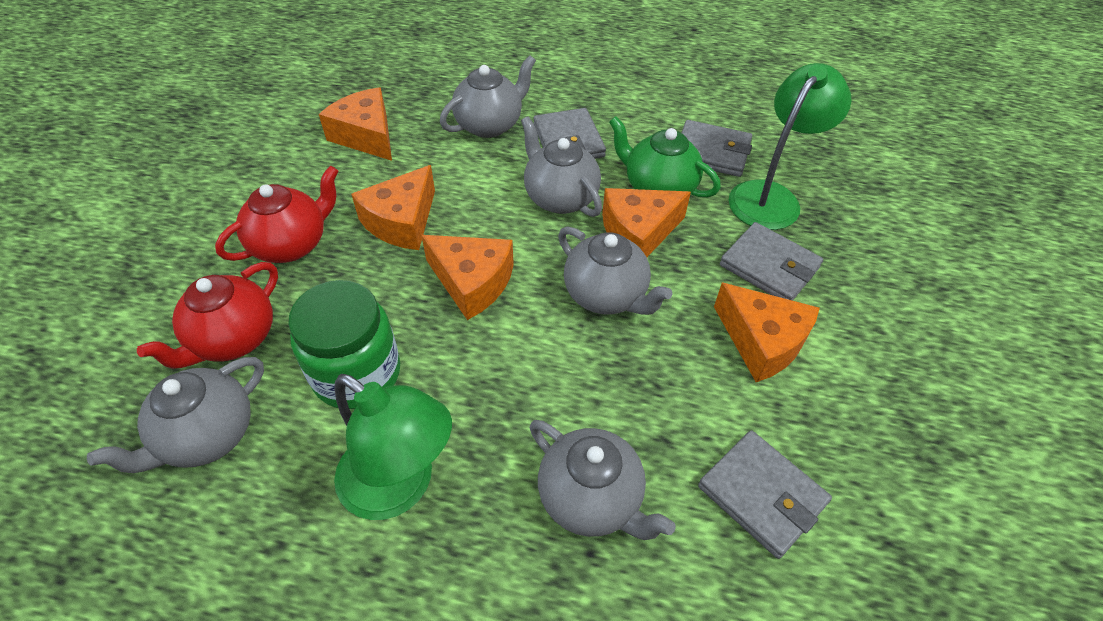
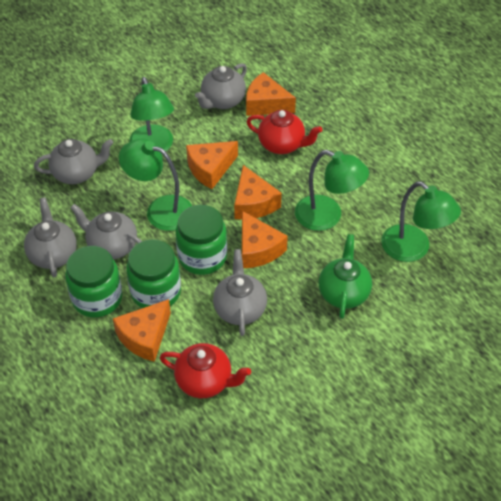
green jar: 1 -> 3
green lamp: 2 -> 4
grey wallet: 4 -> 0

